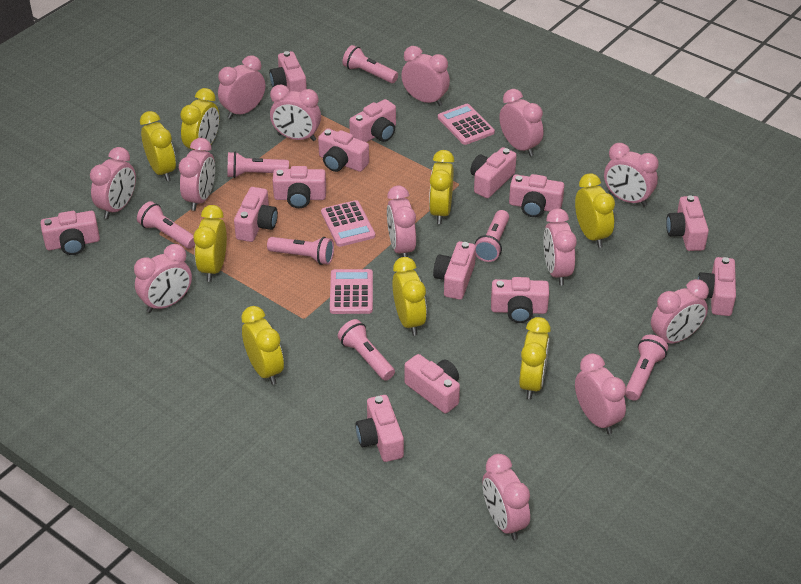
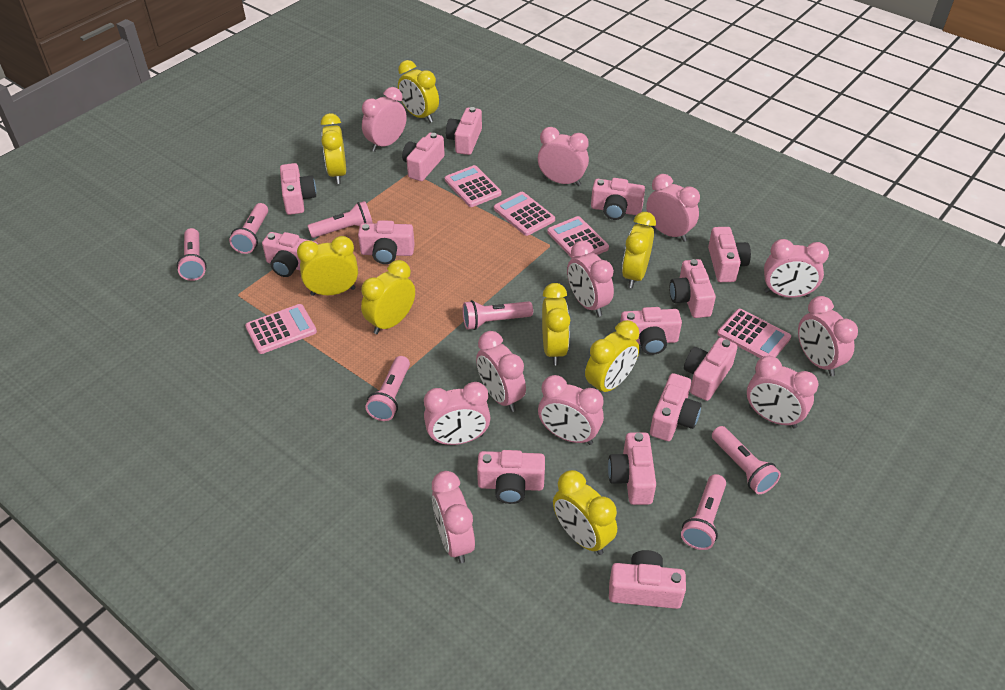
pink calculator: 3 -> 5
pink clock: 13 -> 11

